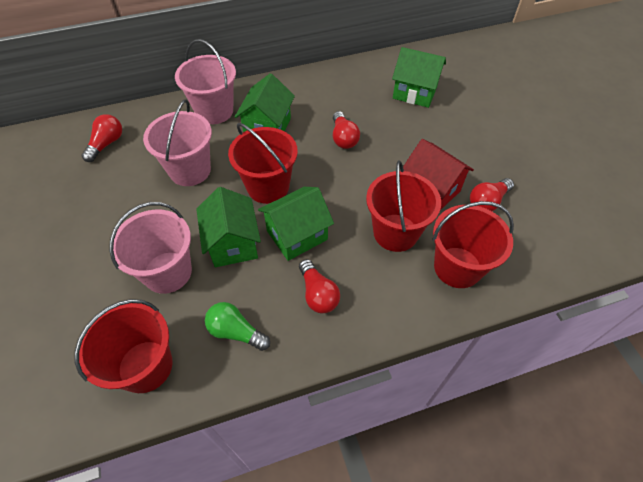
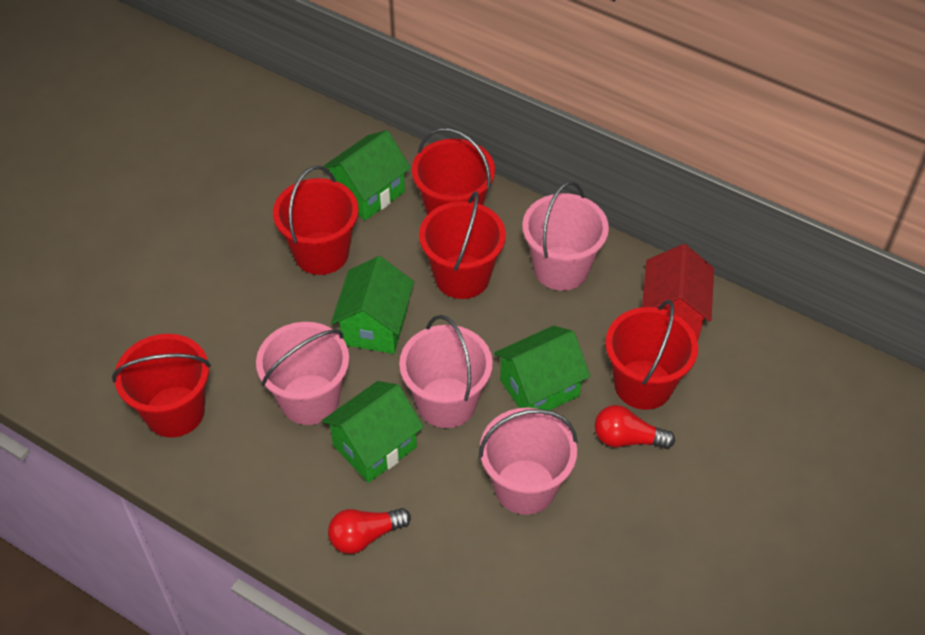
green light bulb: 1 -> 0
pink bucket: 3 -> 4
red bucket: 4 -> 5
red light bulb: 4 -> 2

